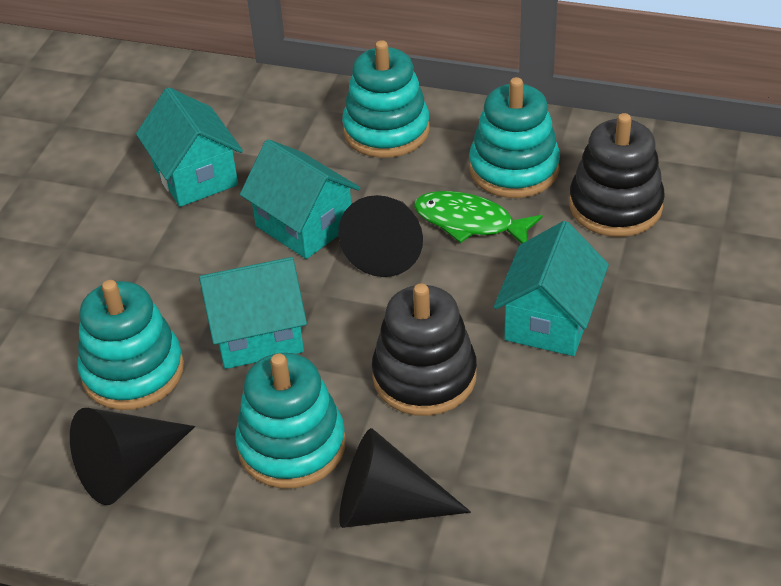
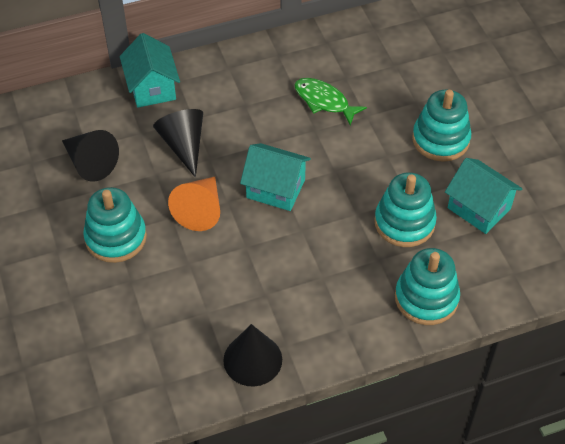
black stacking toy: 2 -> 0
orange cone: 0 -> 1
turquoise house: 4 -> 3

